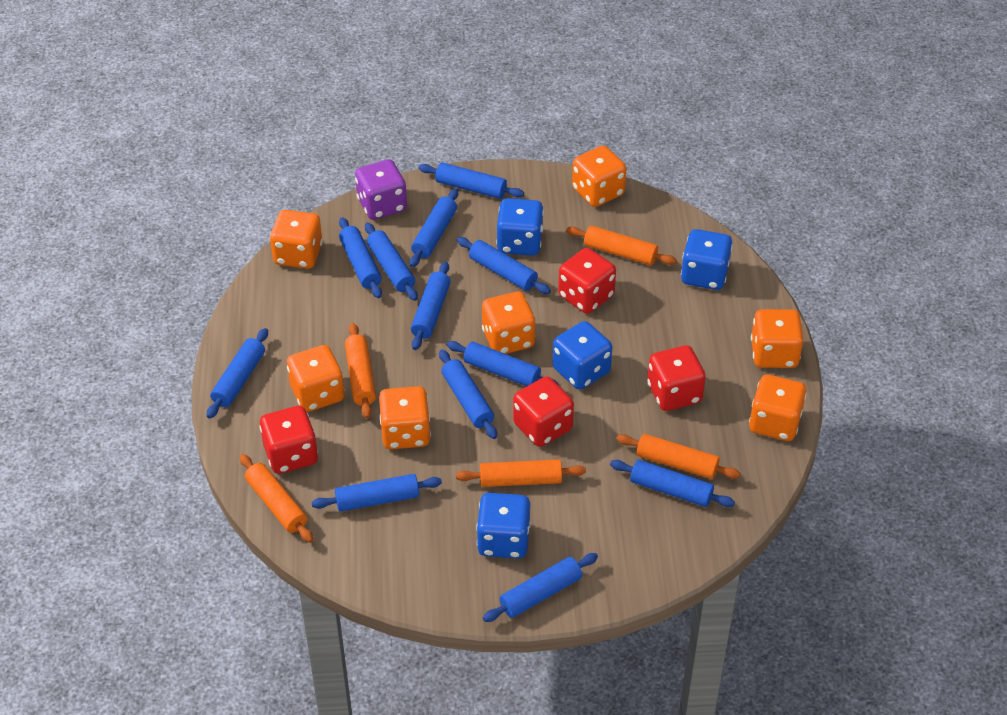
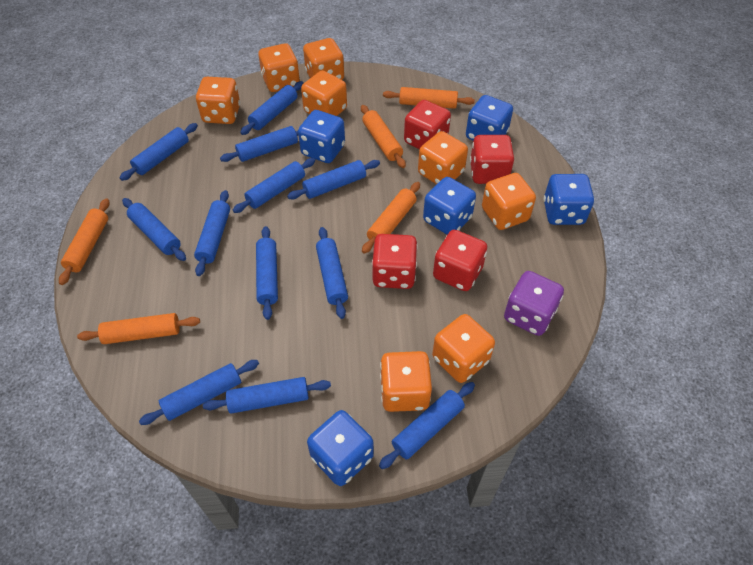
blue dice: 4 -> 5
orange dice: 7 -> 8

